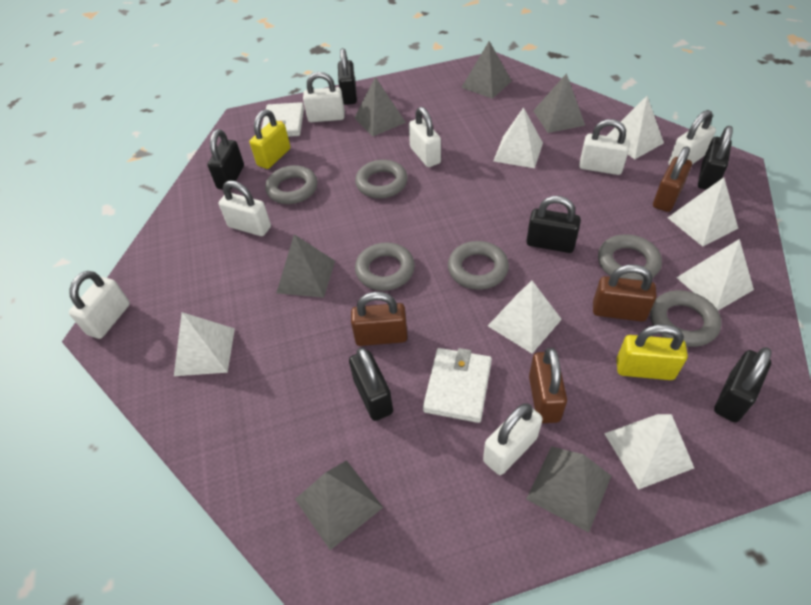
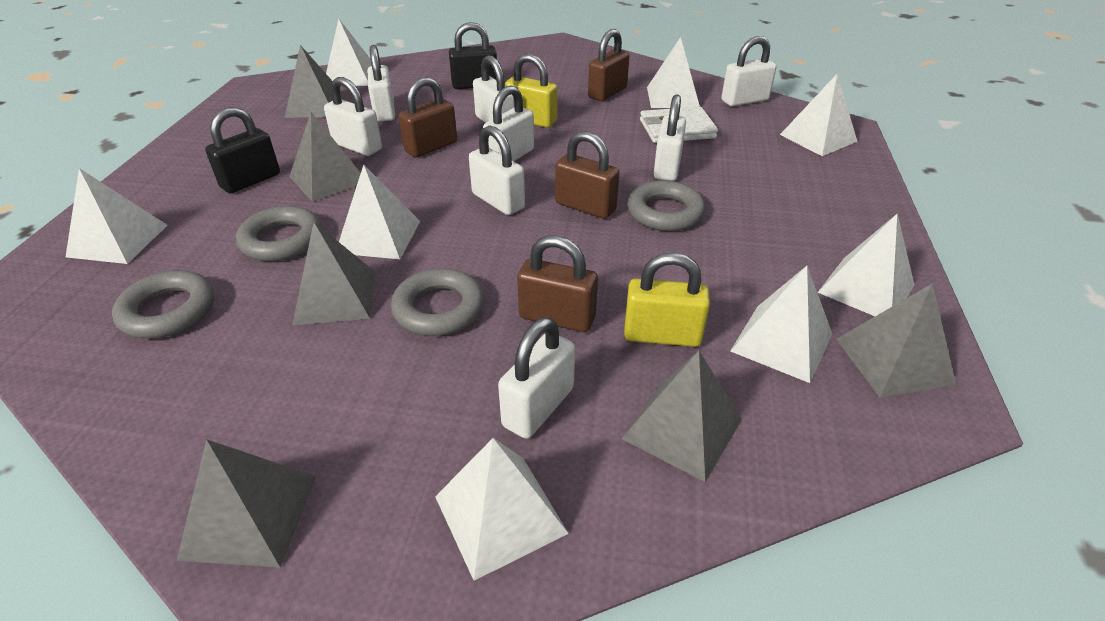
black padlock: 6 -> 2
grey ring: 6 -> 4
white padlock: 7 -> 8
white pyramid: 7 -> 8
white wallet: 2 -> 1

